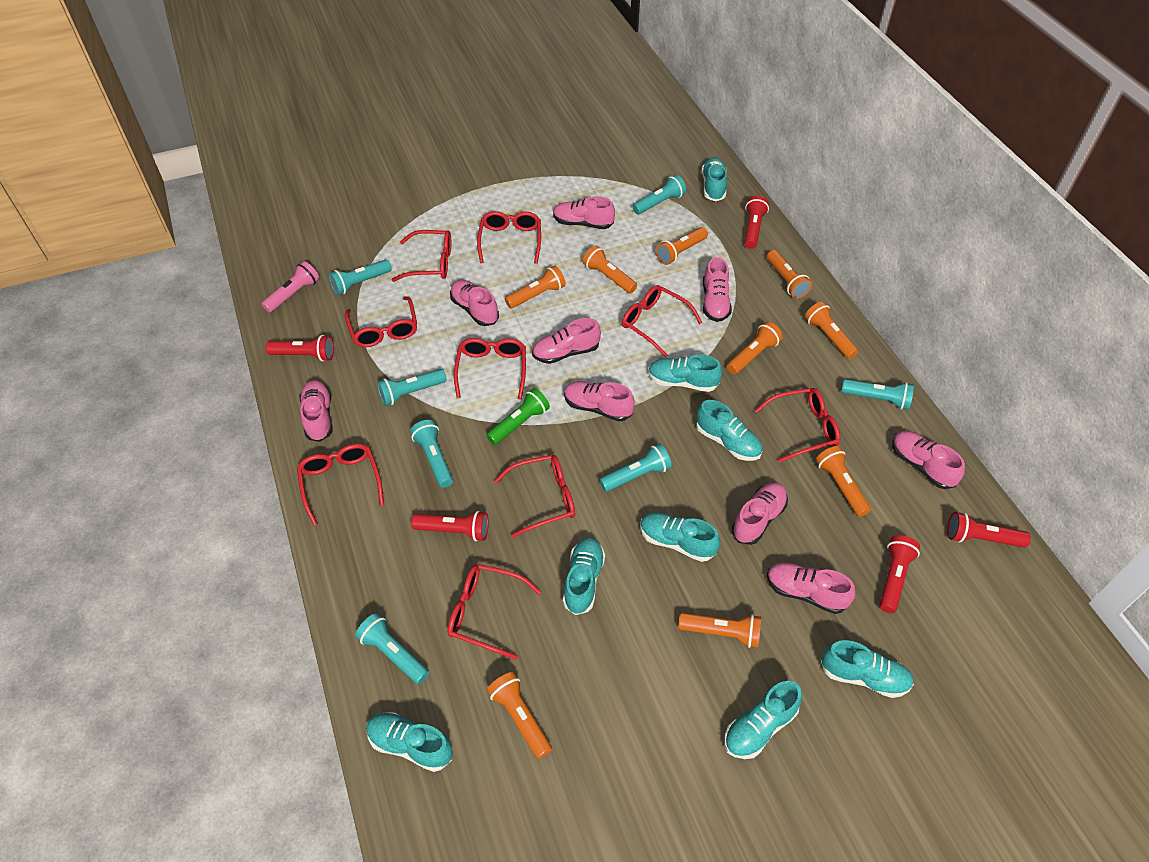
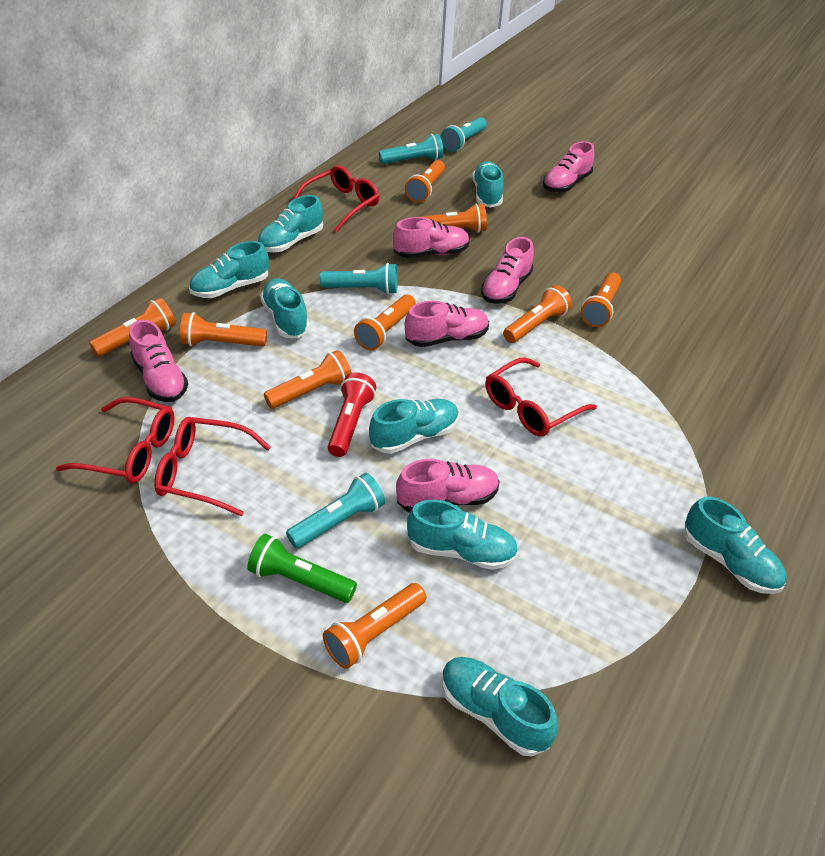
pink flashlight: 1 -> 0
pink shoe: 9 -> 6
red flashlight: 5 -> 1
red glasses: 9 -> 4
turquoise flashlight: 7 -> 4

